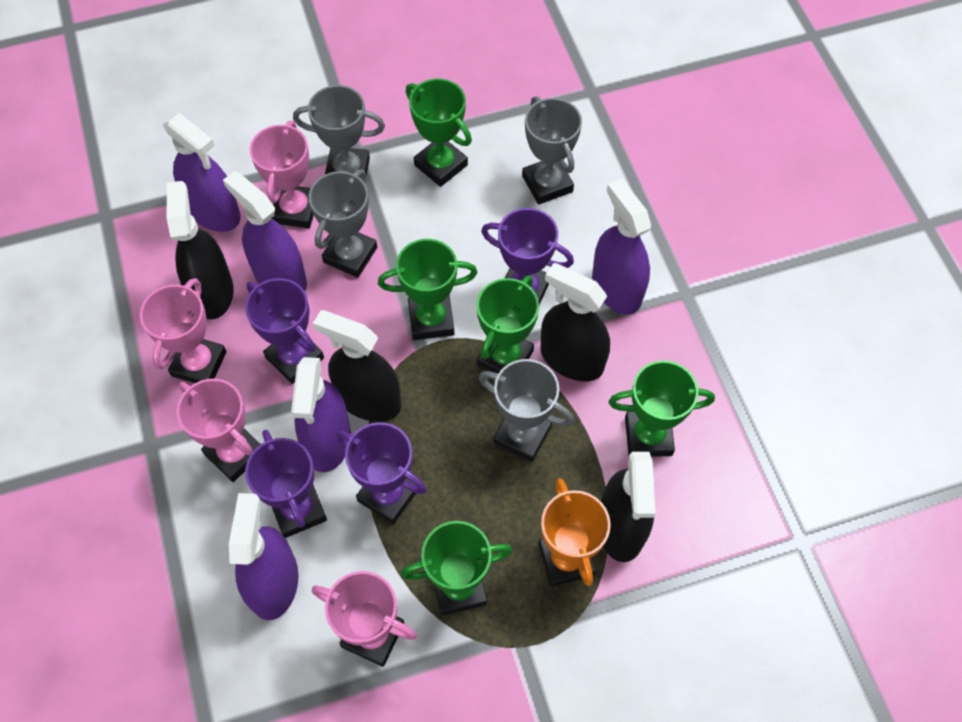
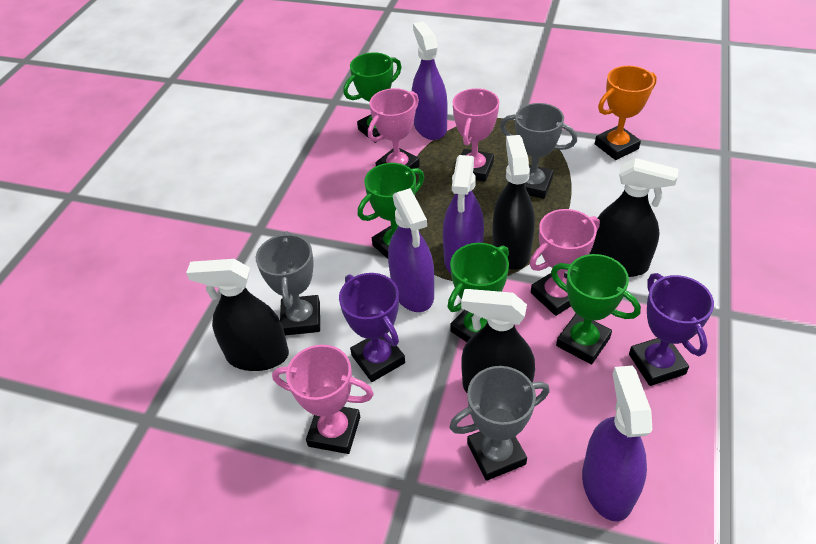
green trophy: 5 -> 4
grey trophy: 4 -> 3
purple spray bottle: 5 -> 4
purple trophy: 4 -> 2

